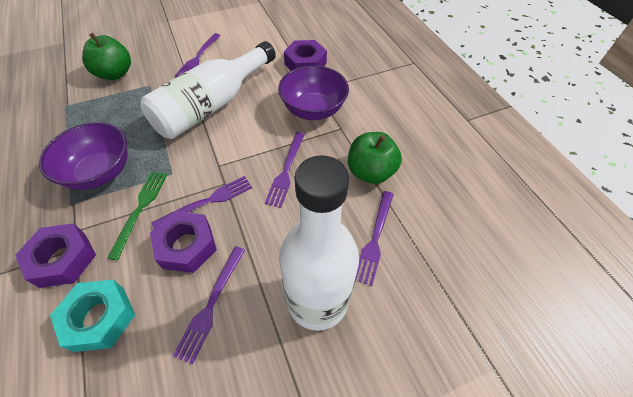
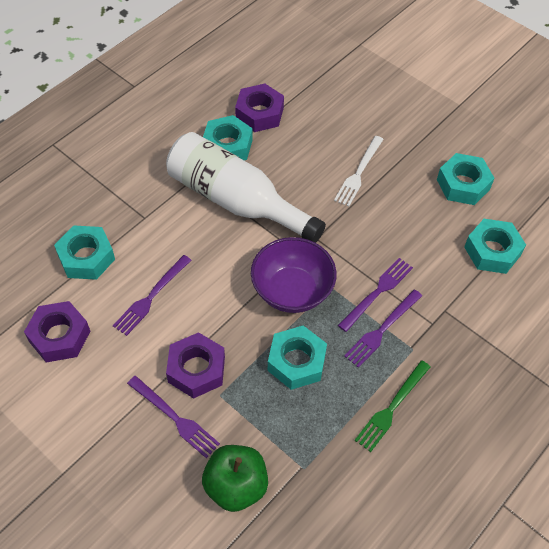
green apple: 2 -> 1
purple bowl: 2 -> 1
purple fork: 5 -> 4
turquoise nut: 1 -> 5
white bottle: 2 -> 1
white fork: 0 -> 1

